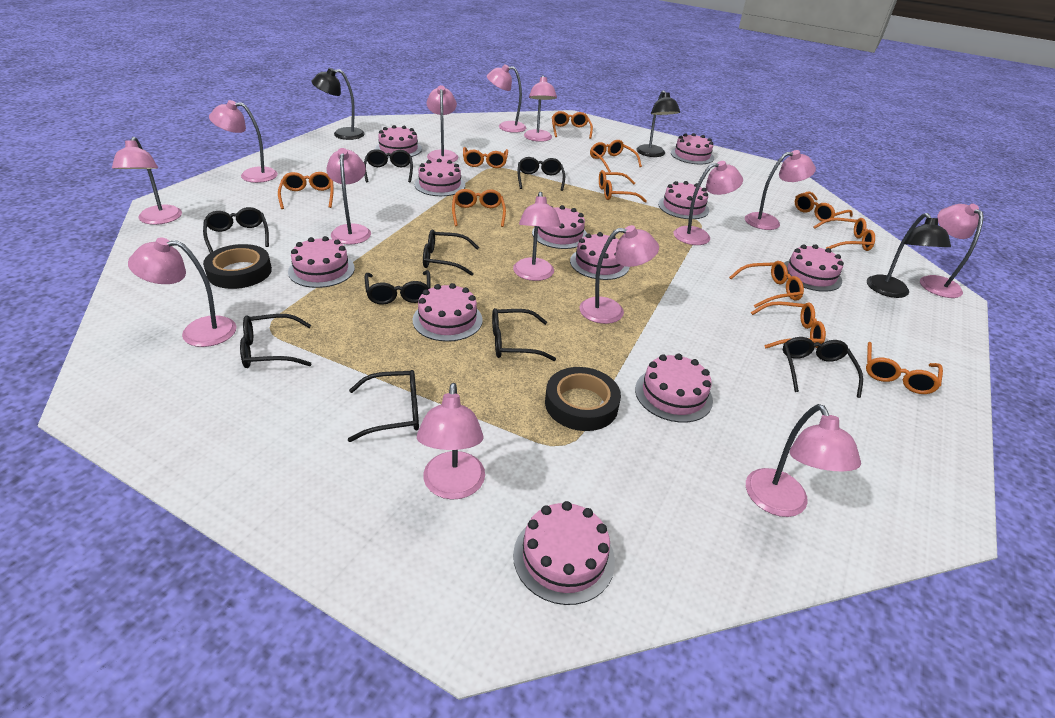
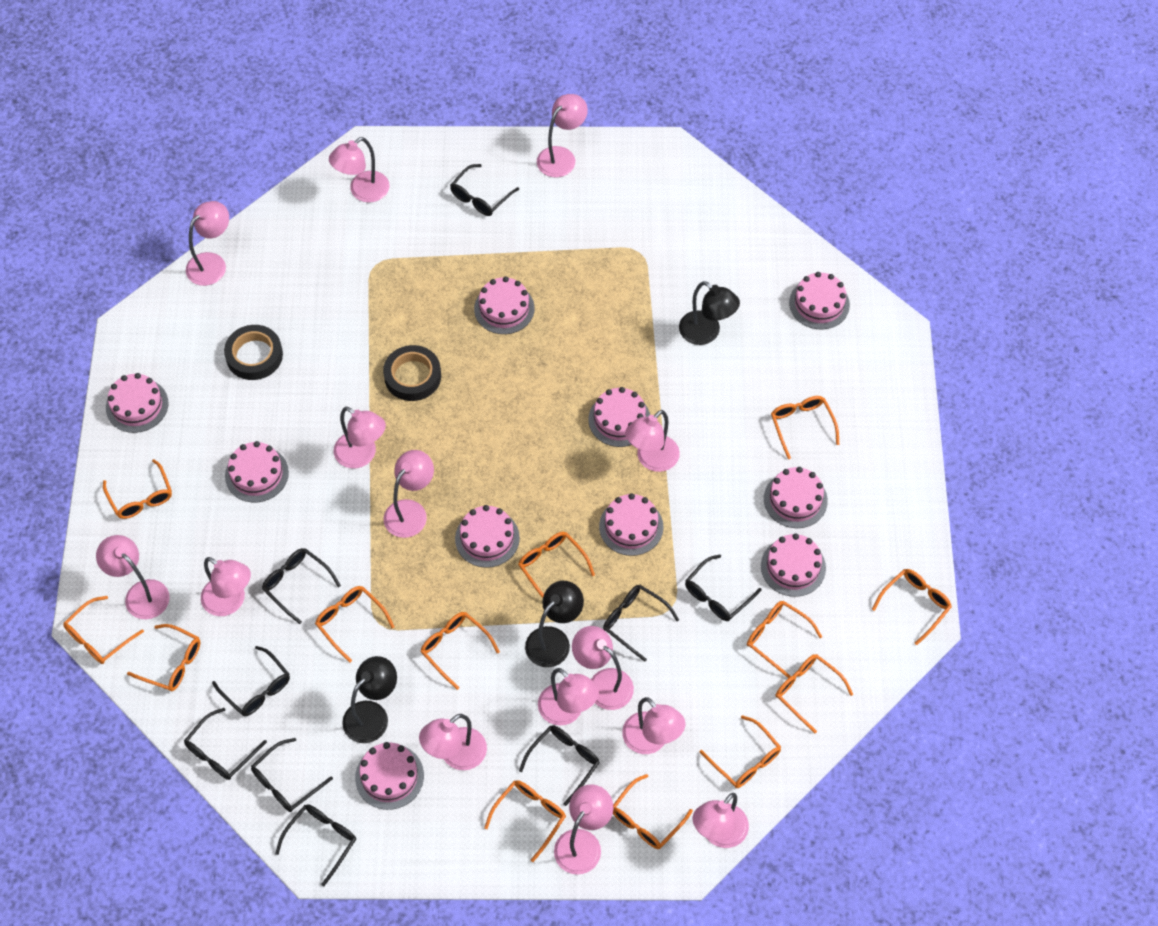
orange glasses: 11 -> 13
pink cake: 11 -> 10

